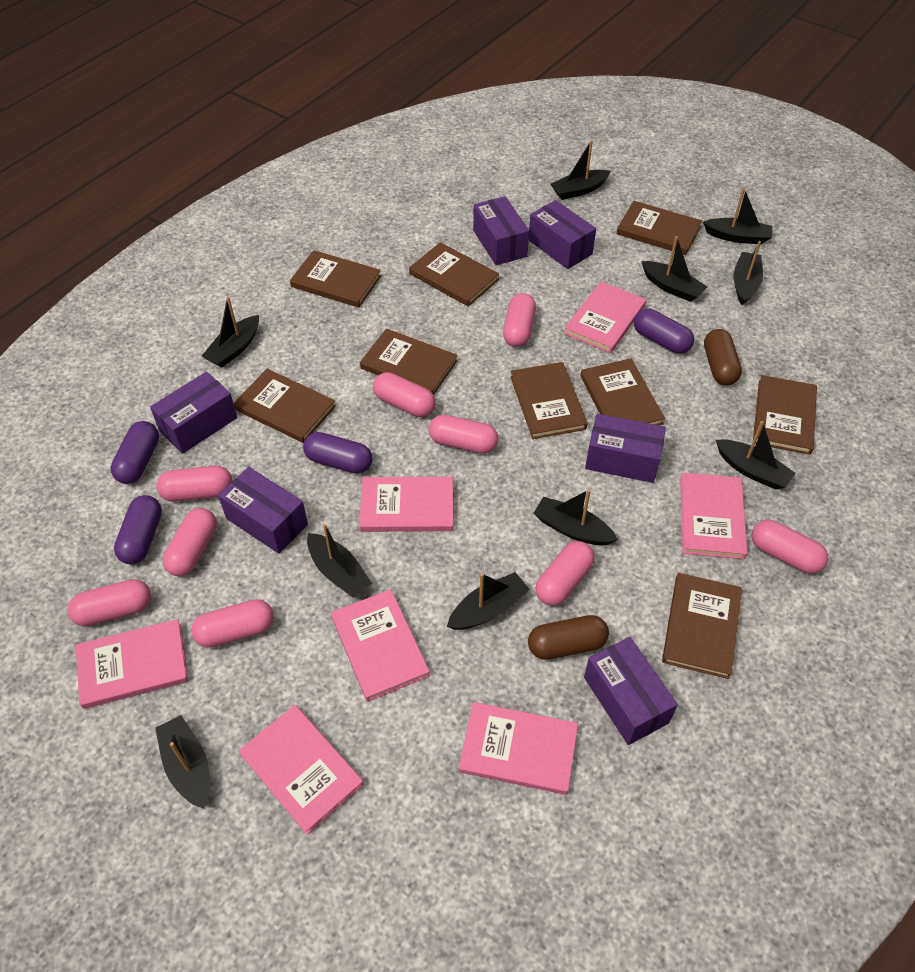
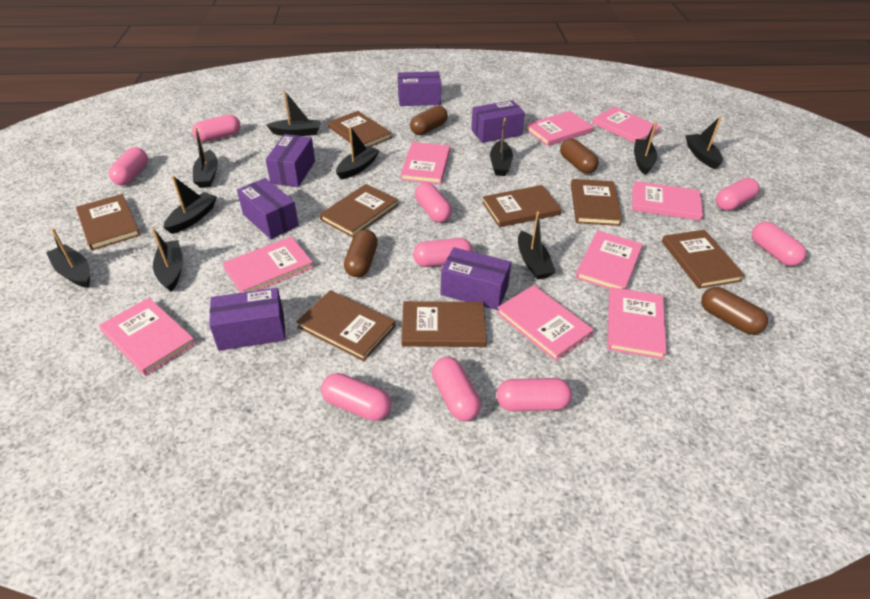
brown book: 9 -> 8
brown capsule: 2 -> 4
pink book: 7 -> 9
purple capsule: 4 -> 0

